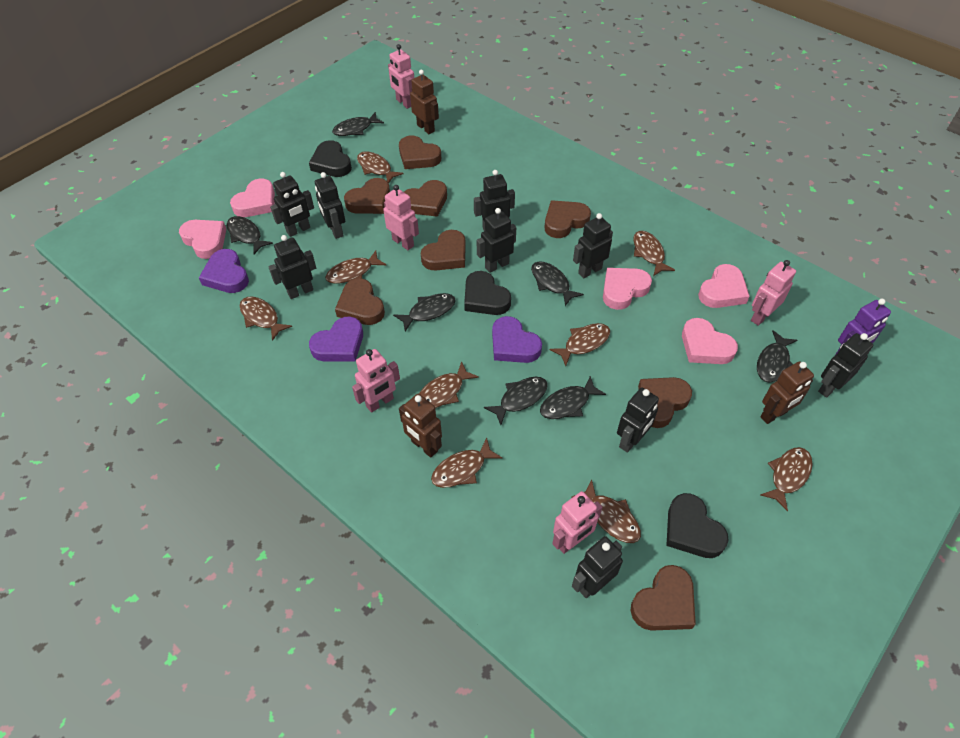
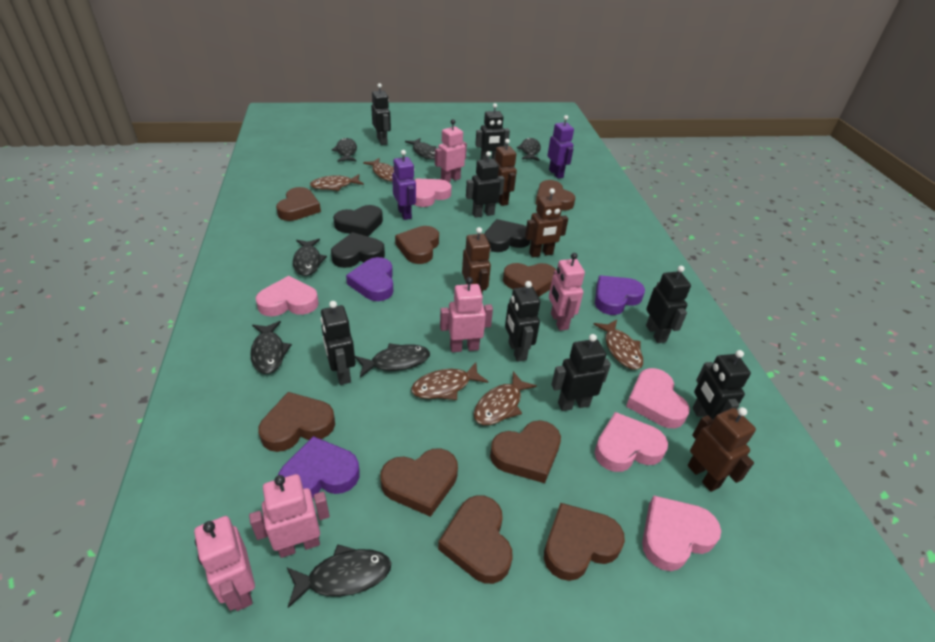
black robot: 9 -> 8
brown fish: 9 -> 5
brown heart: 8 -> 9
brown robot: 3 -> 4
purple robot: 1 -> 2

